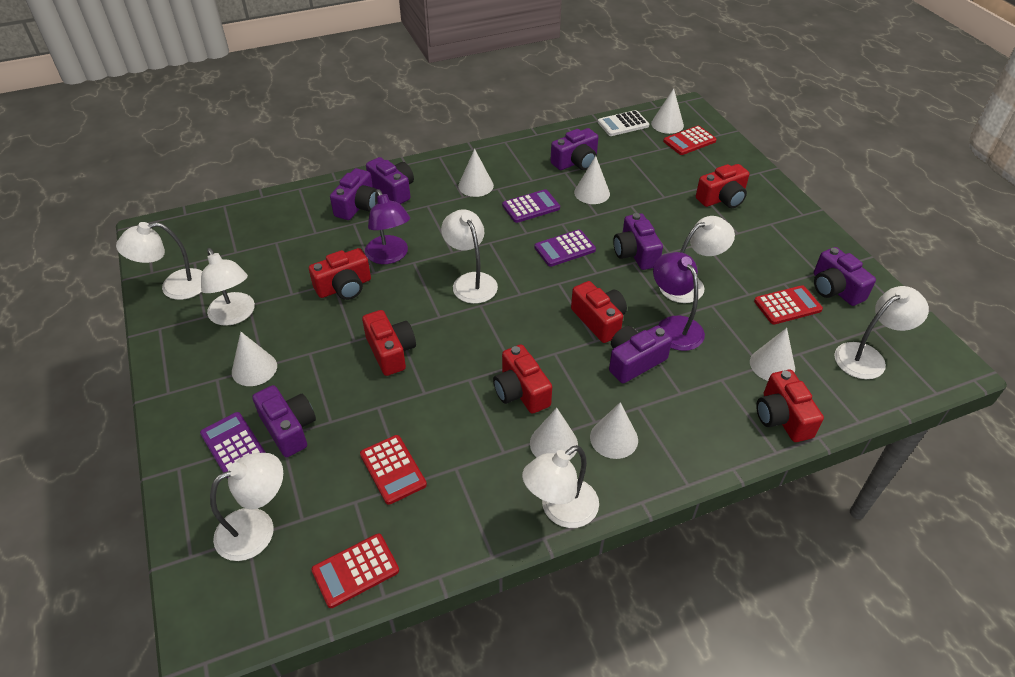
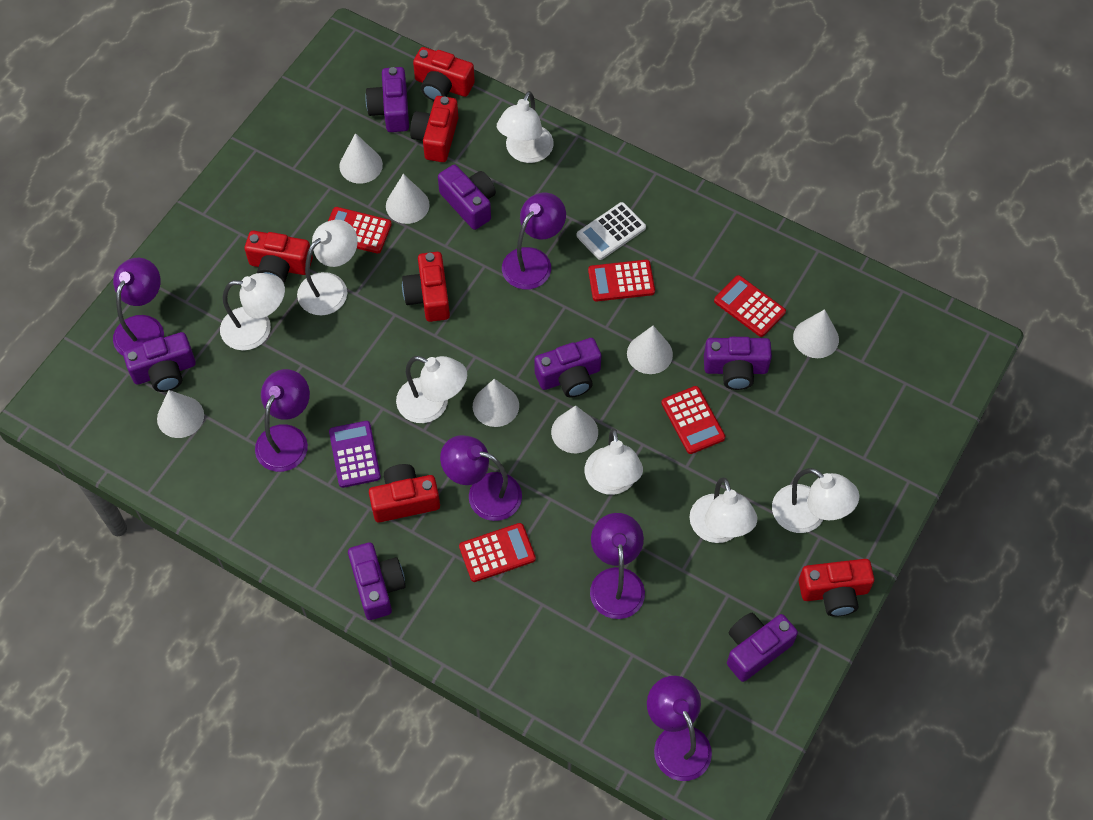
purple calculator: 3 -> 1
purple lamp: 2 -> 6
red calculator: 4 -> 5

